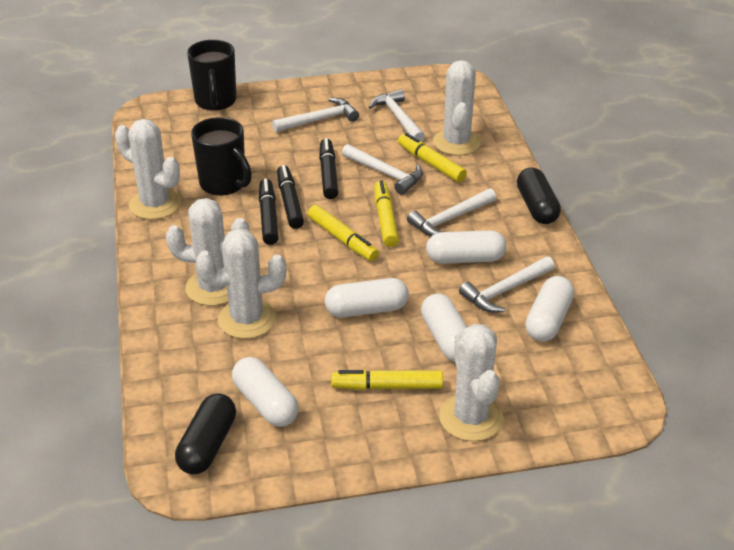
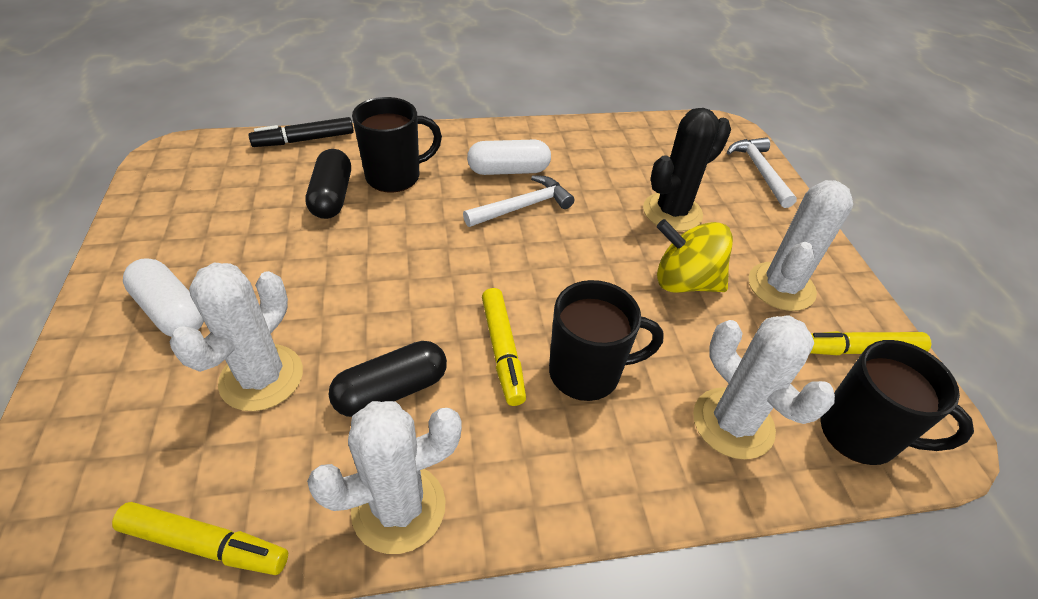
black cactus: 0 -> 1
black marker: 3 -> 1
black mug: 2 -> 3
white cactus: 5 -> 4
white capsule: 5 -> 2
white hammer: 5 -> 2
yellow marker: 4 -> 3
yellow spinning top: 0 -> 1

